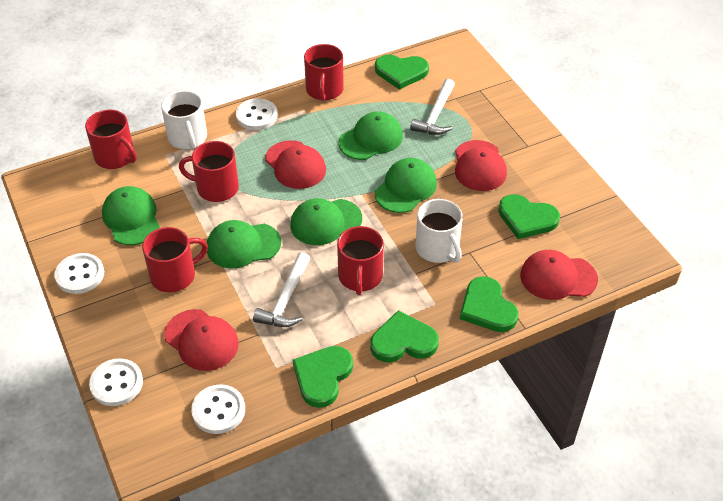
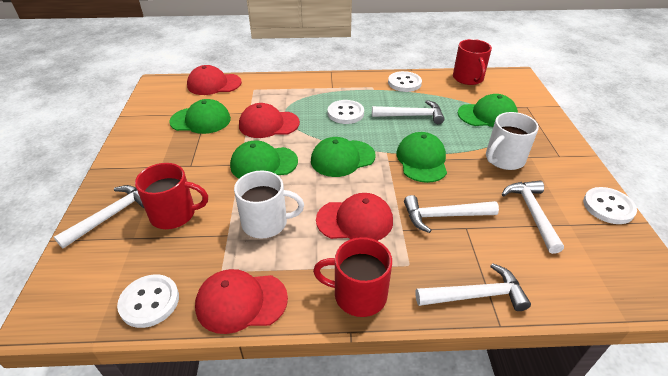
green heart: 5 -> 0
red mug: 5 -> 3
white hammer: 2 -> 5

